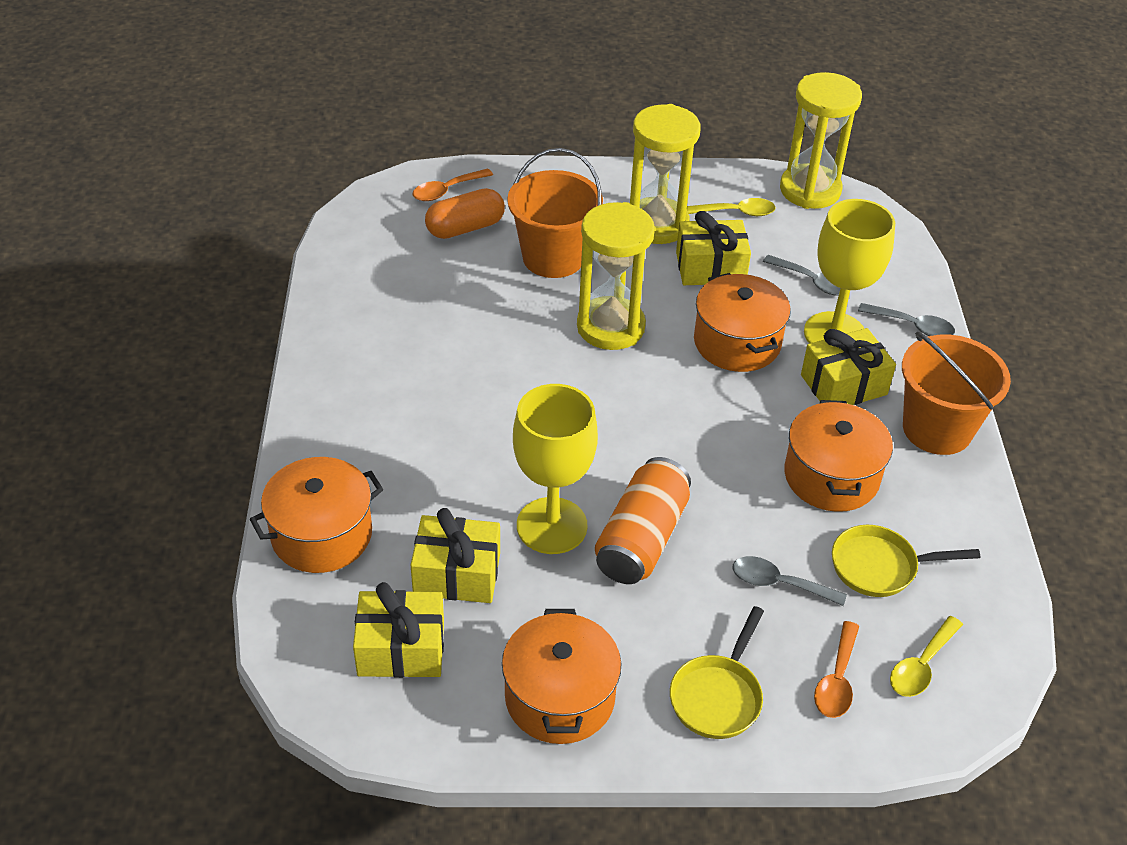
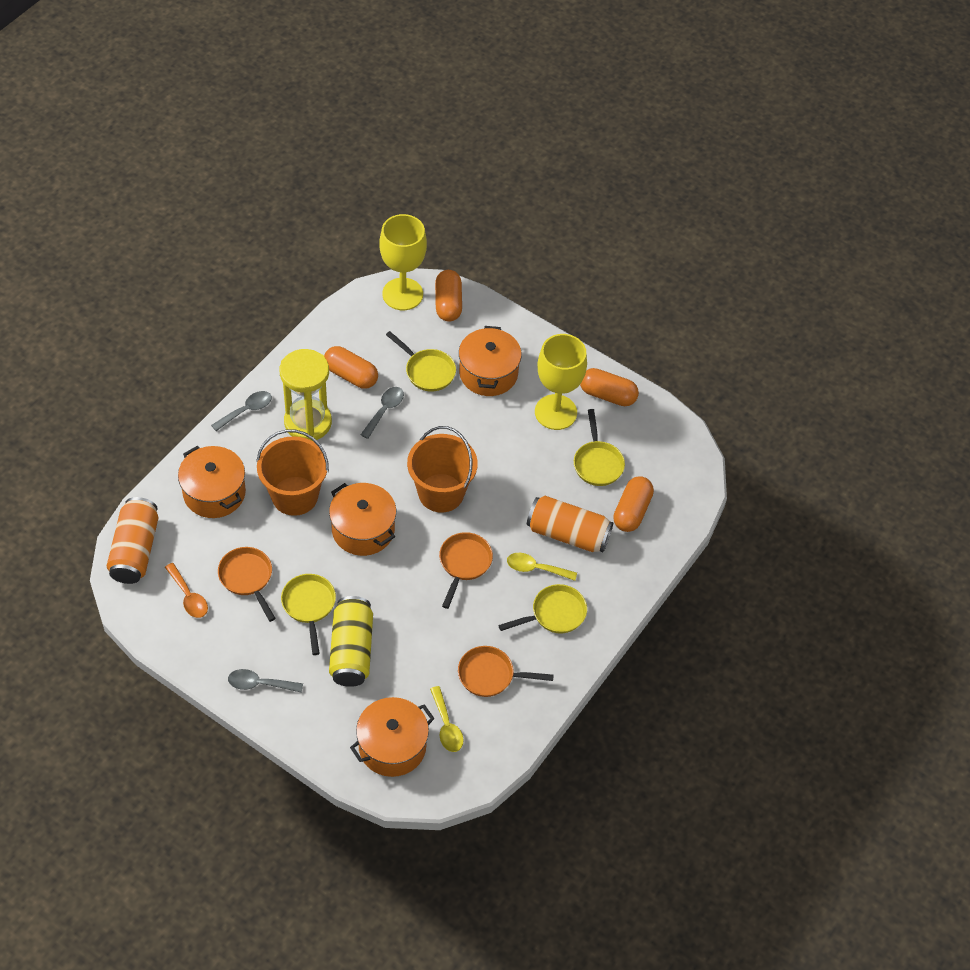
orange can: 1 -> 2
orange capsule: 1 -> 4
orange pan: 0 -> 3
orange spoon: 2 -> 1
yellow can: 0 -> 1
yellow gift: 4 -> 0
yellow hourglass: 3 -> 1
yellow pan: 2 -> 4

